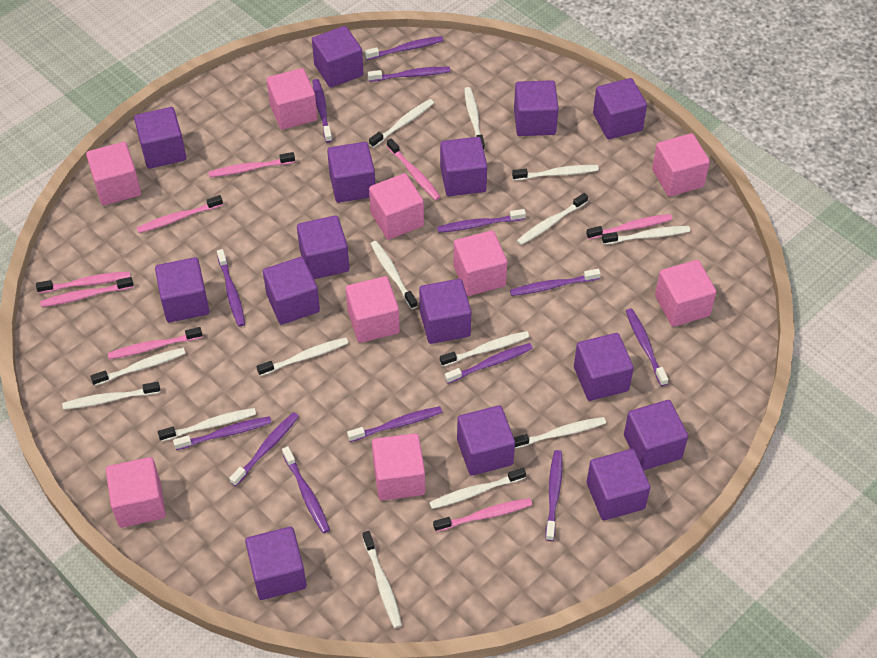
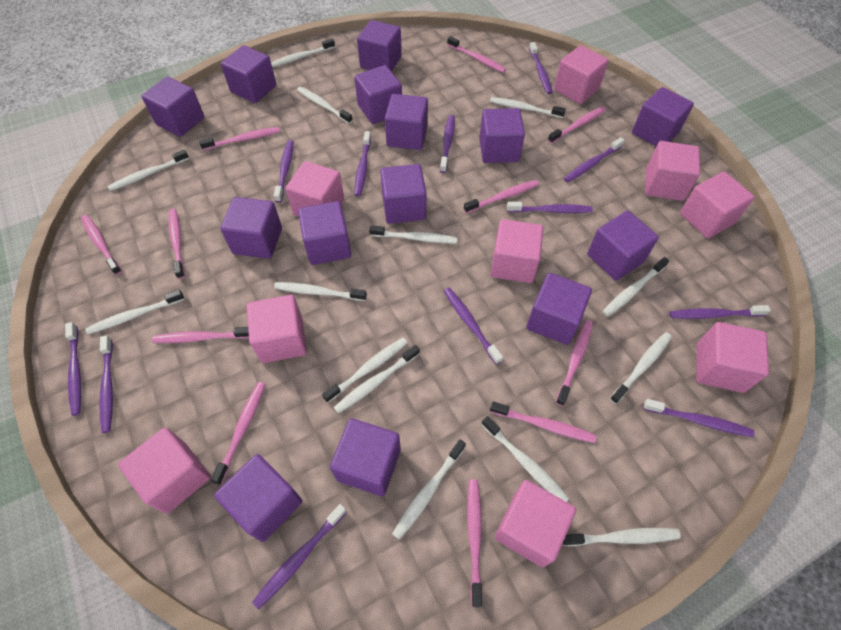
pink toothbrush: 8 -> 11
purple cube: 15 -> 14
purple toothbrush: 13 -> 12

